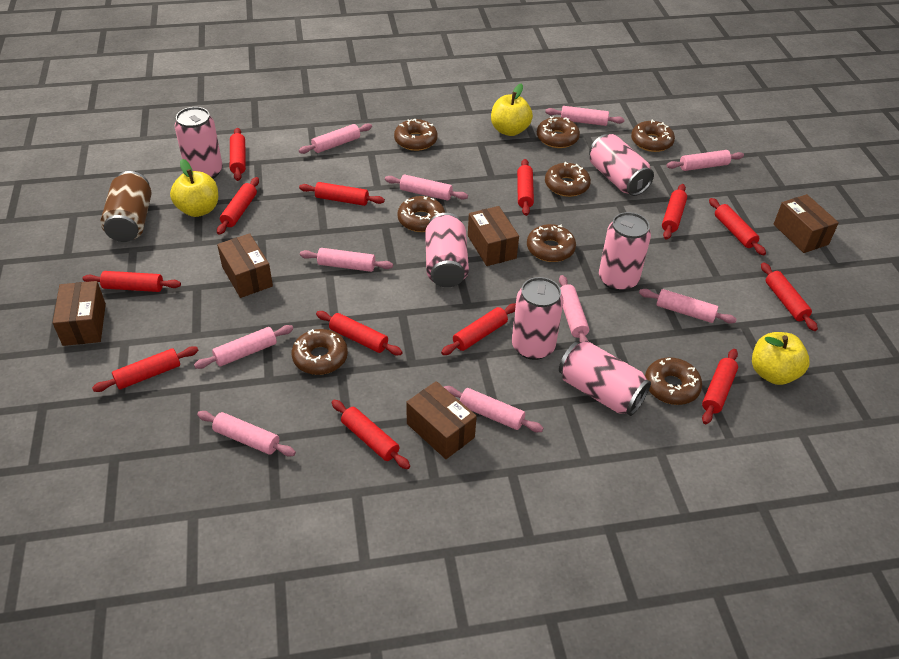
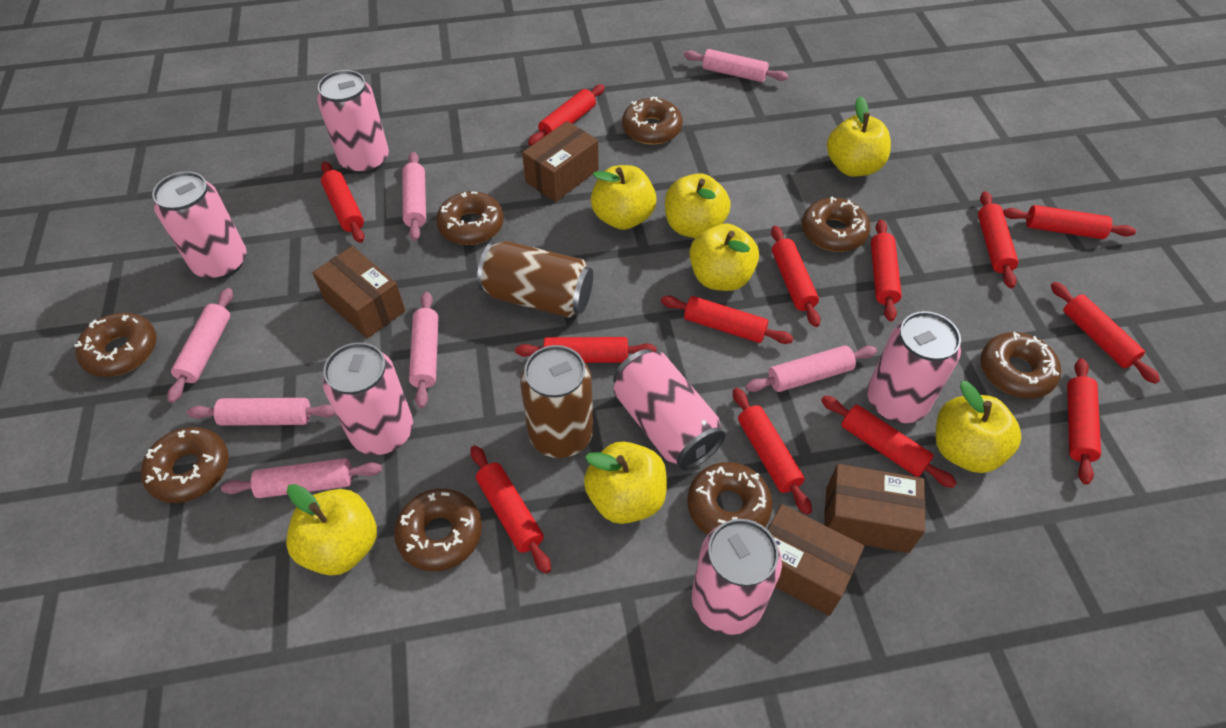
brown box: 5 -> 4
brown can: 1 -> 2
pink rolling pin: 10 -> 7
yellow apple: 3 -> 7

